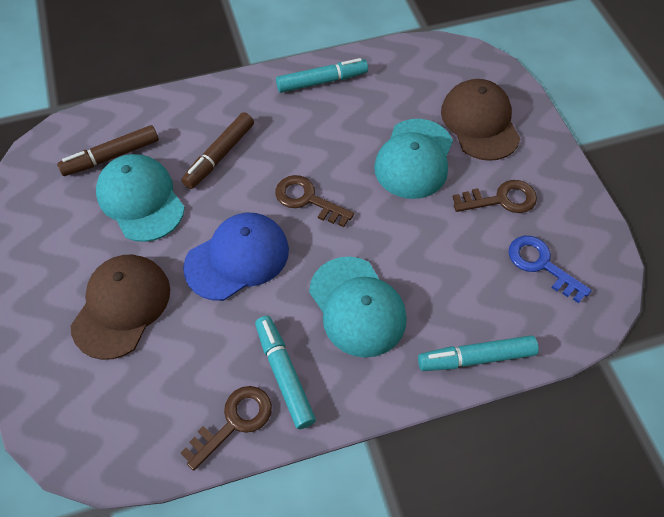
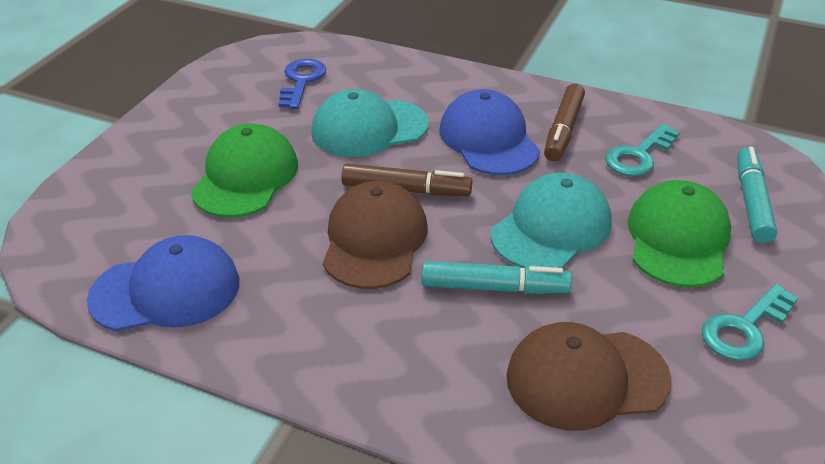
blue cap: 1 -> 2
brown key: 3 -> 0
green cap: 0 -> 2
turquoise cap: 3 -> 2
turquoise key: 0 -> 2
turquoise marker: 3 -> 2

